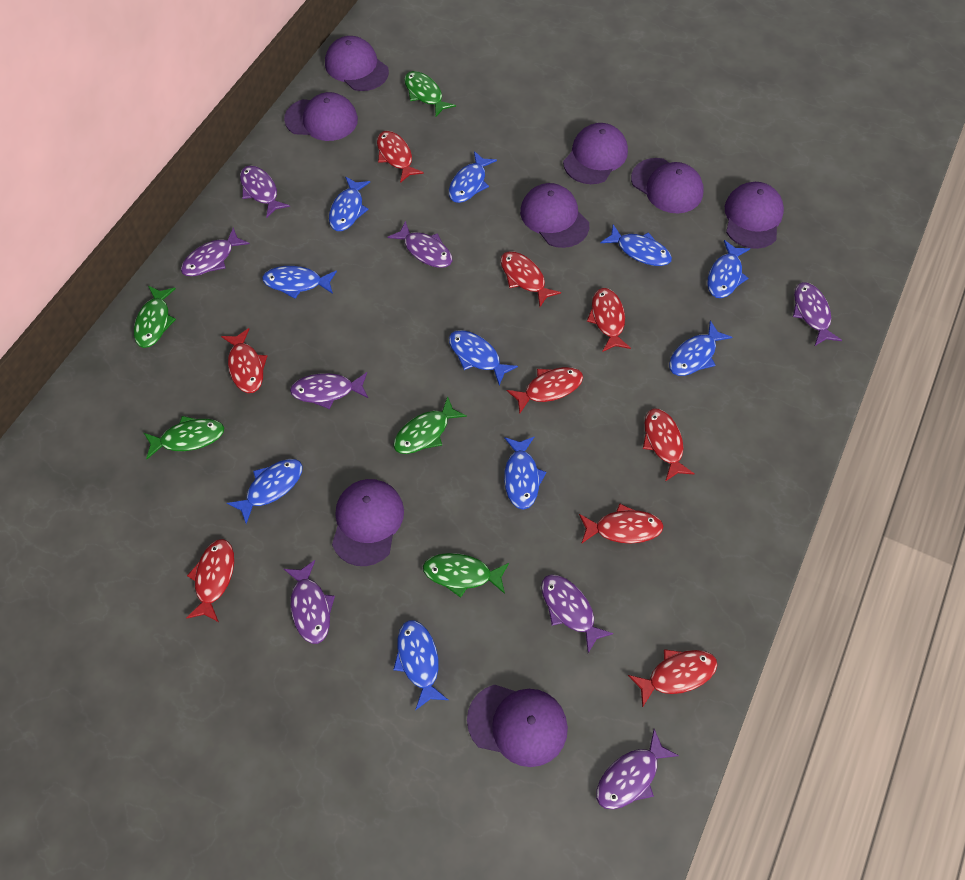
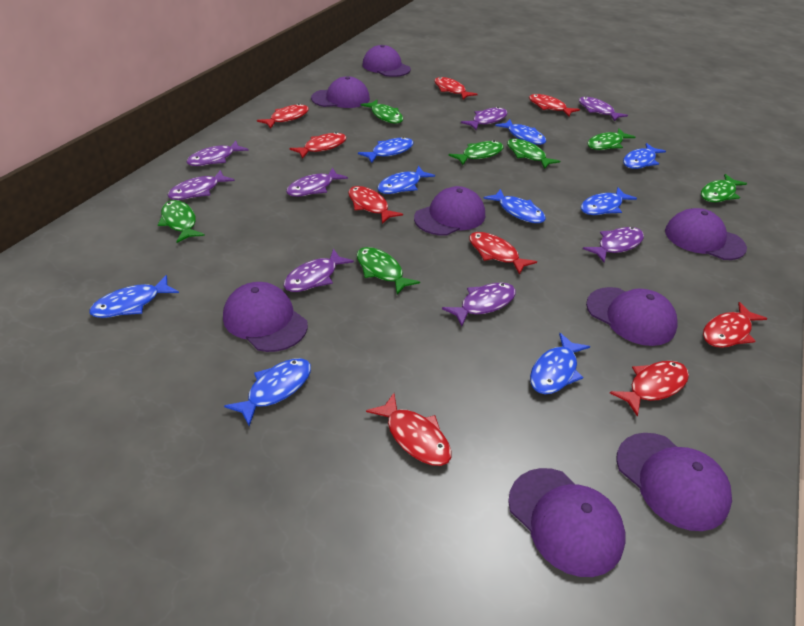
blue fish: 10 -> 9
green fish: 5 -> 7

